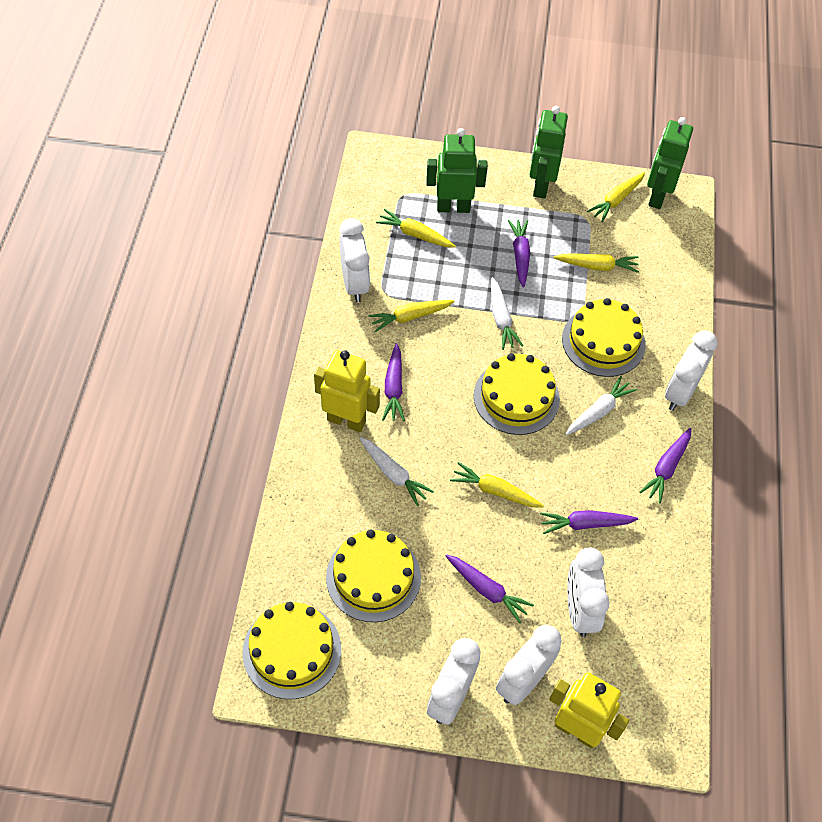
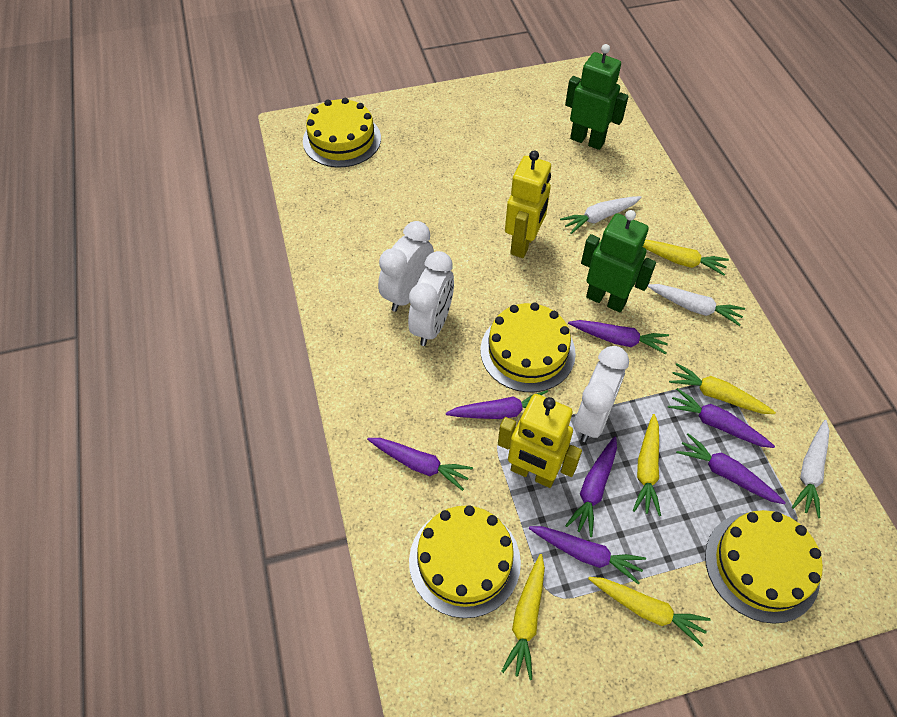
green robot: 3 -> 2
purple carrot: 5 -> 7
white clock: 5 -> 3

